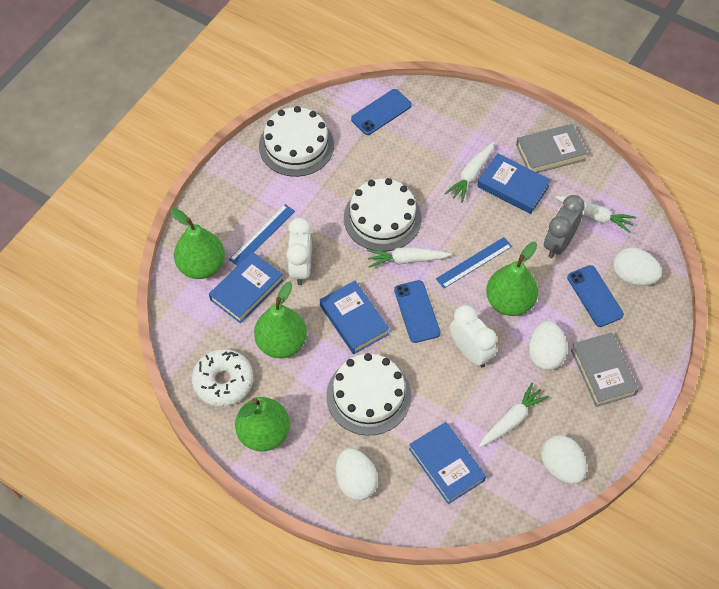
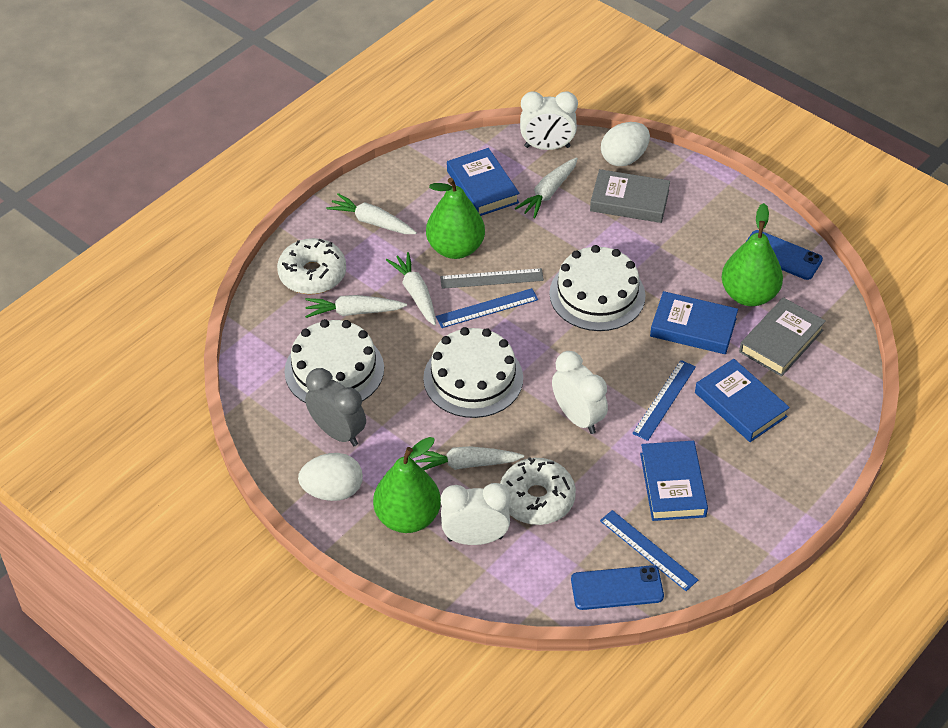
blue phone: 3 -> 2
blue ruler: 2 -> 3
green pear: 4 -> 3
grey ruler: 0 -> 1
white carrot: 4 -> 5
white clock: 2 -> 3
white donut: 1 -> 2
white egg: 4 -> 2

